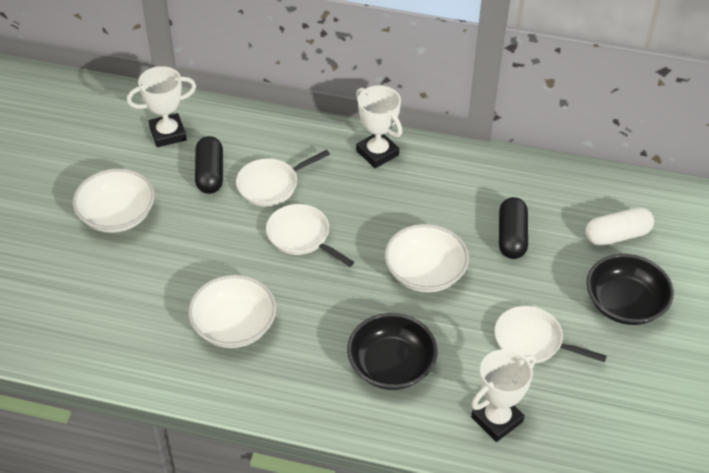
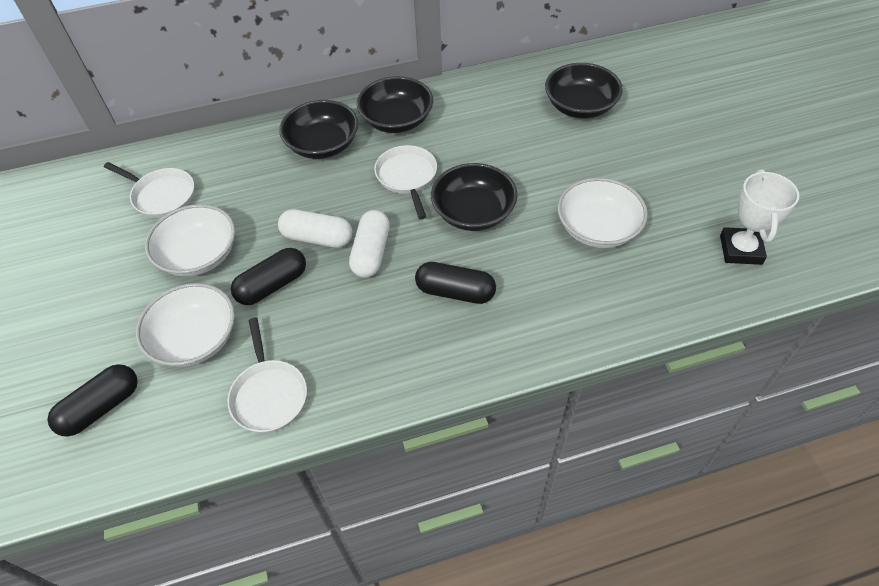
black bowl: 2 -> 4
black capsule: 2 -> 3
white capsule: 1 -> 2
white trophy: 3 -> 1

